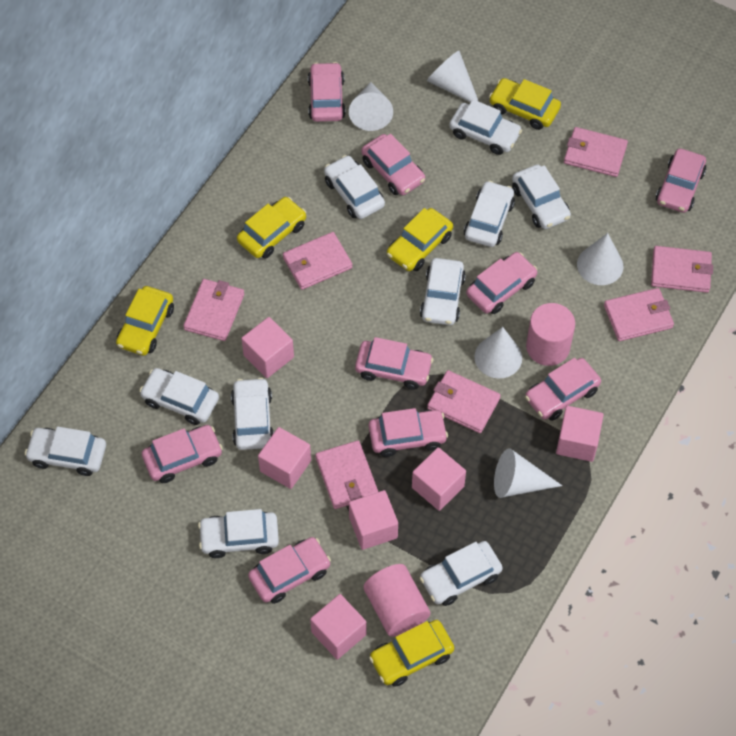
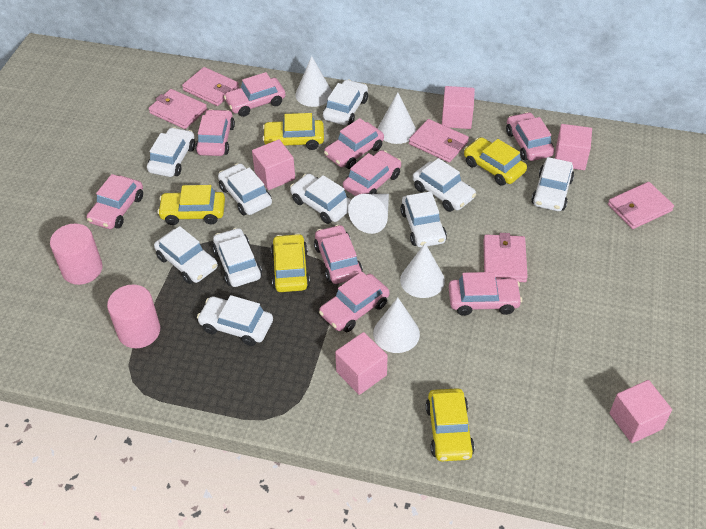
pink cube: 6 -> 5
pink wallet: 7 -> 5

